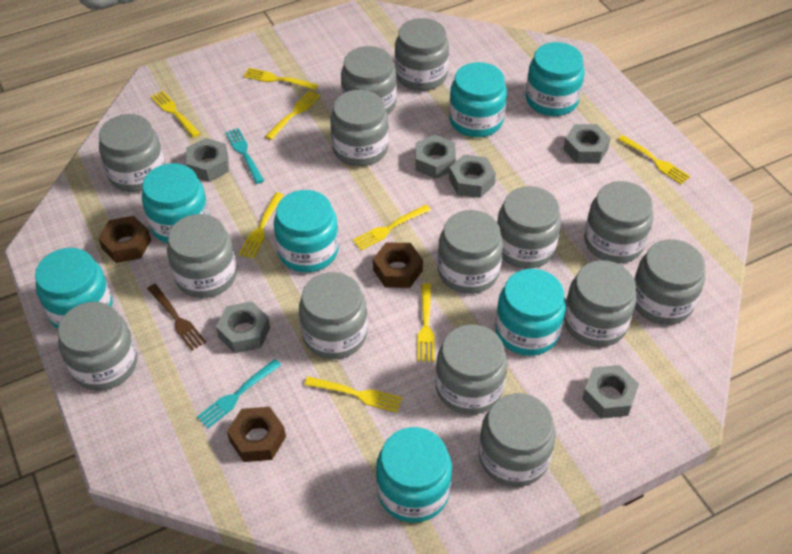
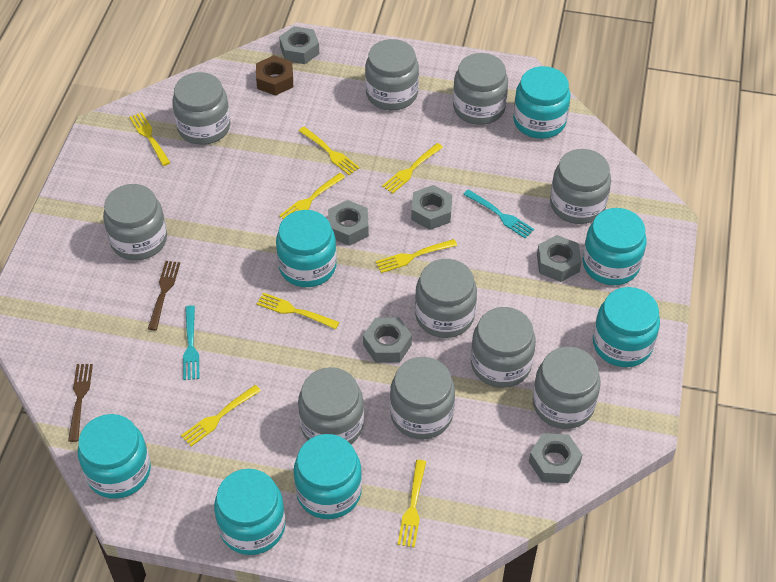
brown fork: 1 -> 2
brown nut: 3 -> 1
grey jar: 14 -> 10

